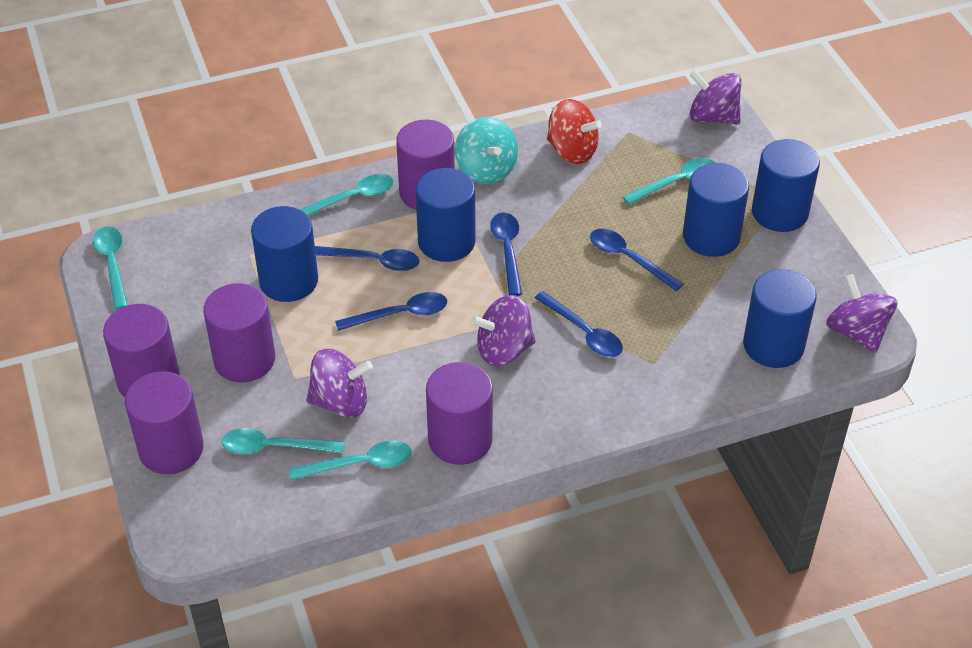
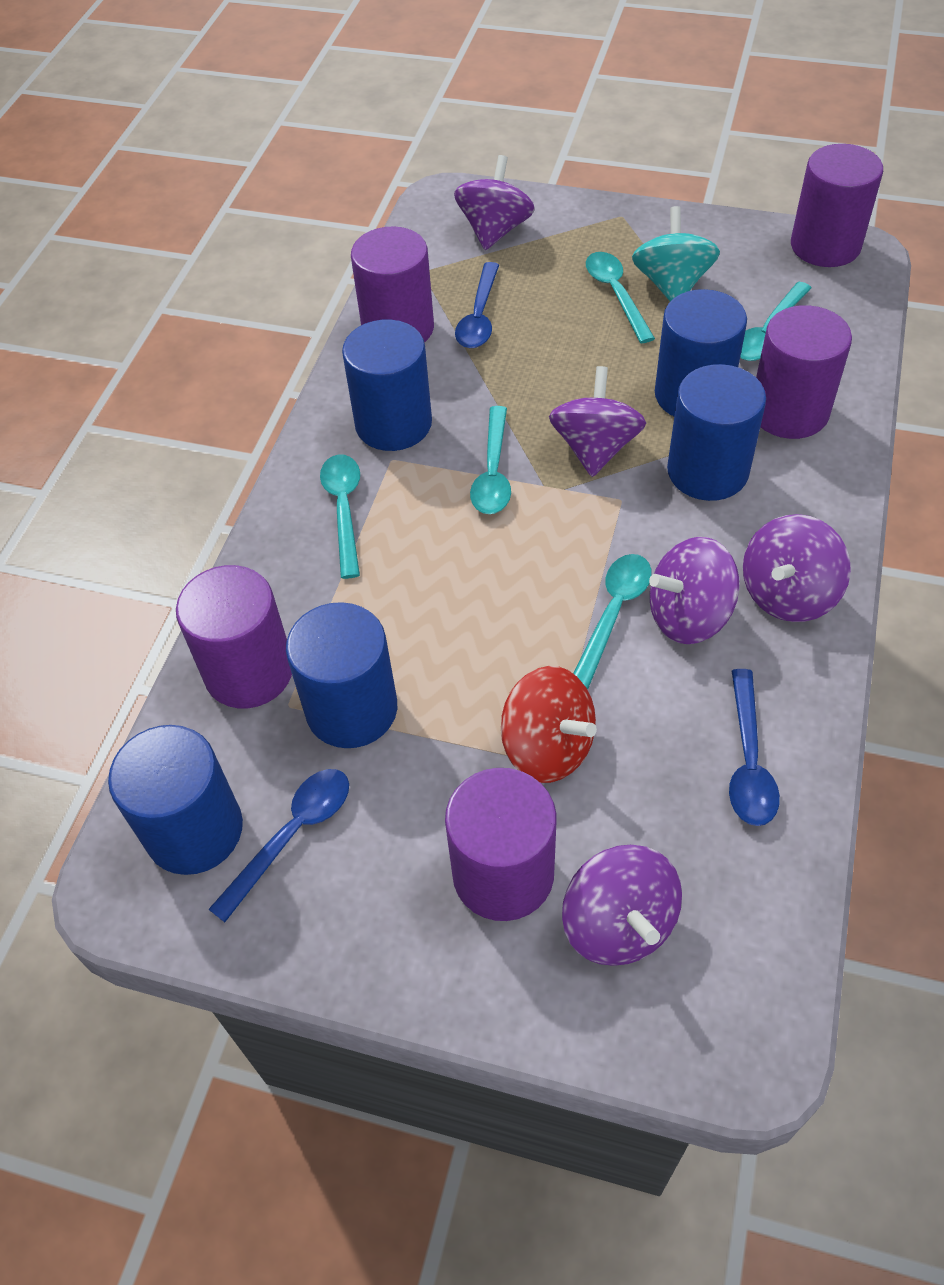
blue spoon: 5 -> 3
purple spinning top: 4 -> 5

